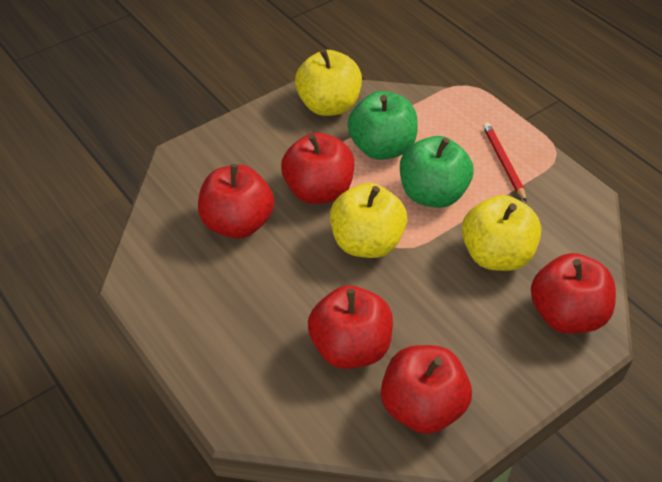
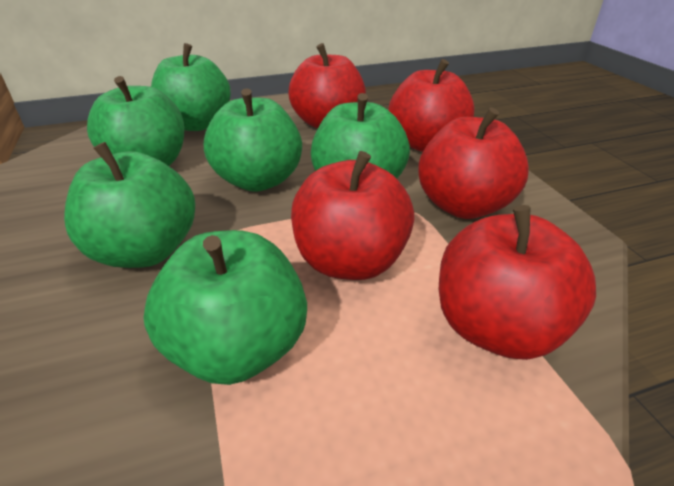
green apple: 2 -> 6
red pencil: 1 -> 0
yellow apple: 3 -> 0

